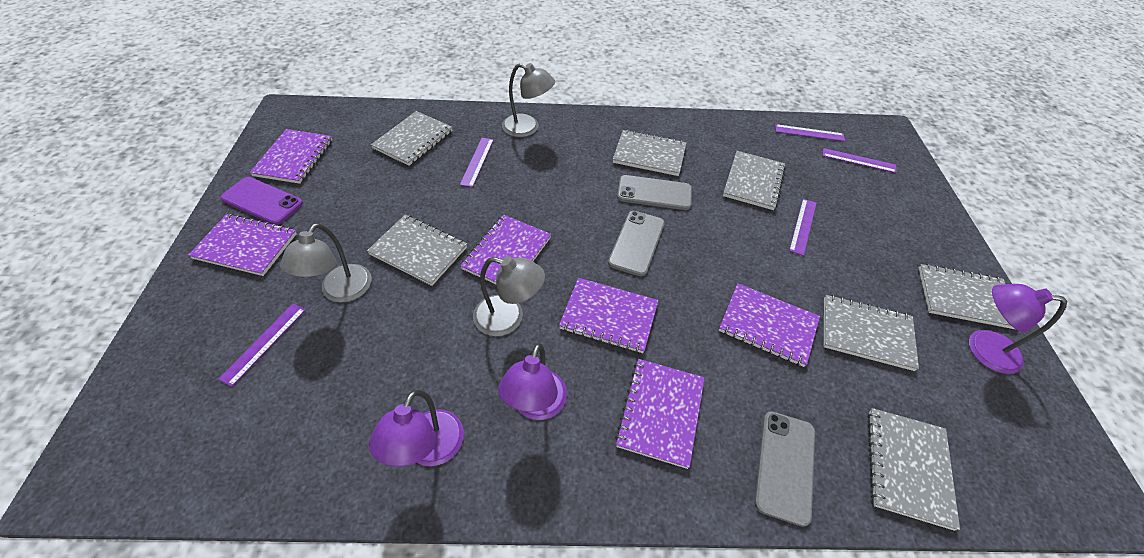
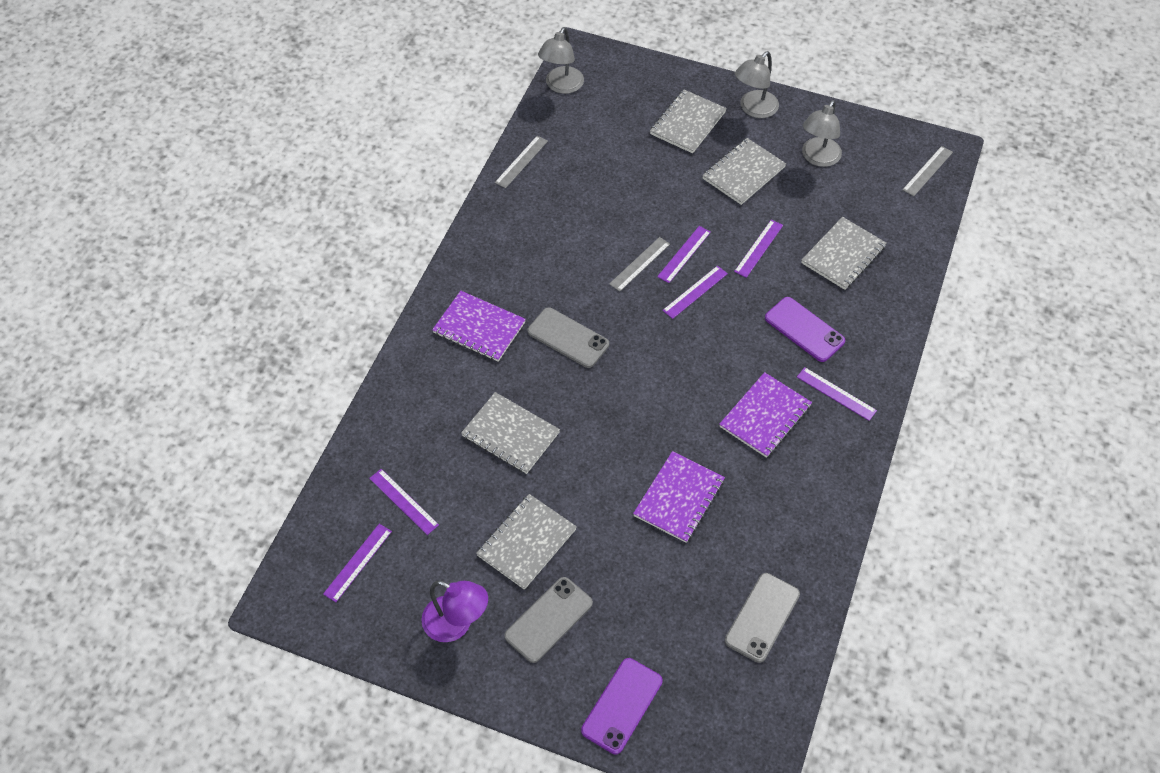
grey notebook: 7 -> 5
grey ruler: 0 -> 3
purple lamp: 3 -> 1
purple notebook: 6 -> 3
purple phone: 1 -> 2
purple ruler: 5 -> 6

